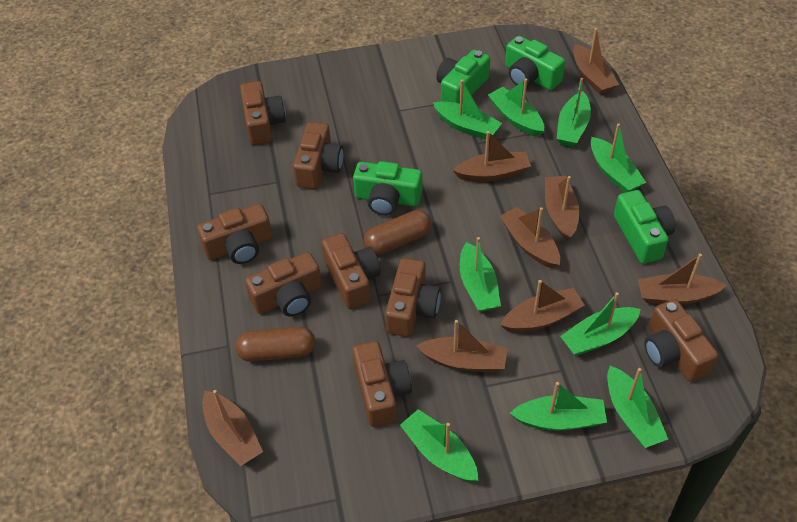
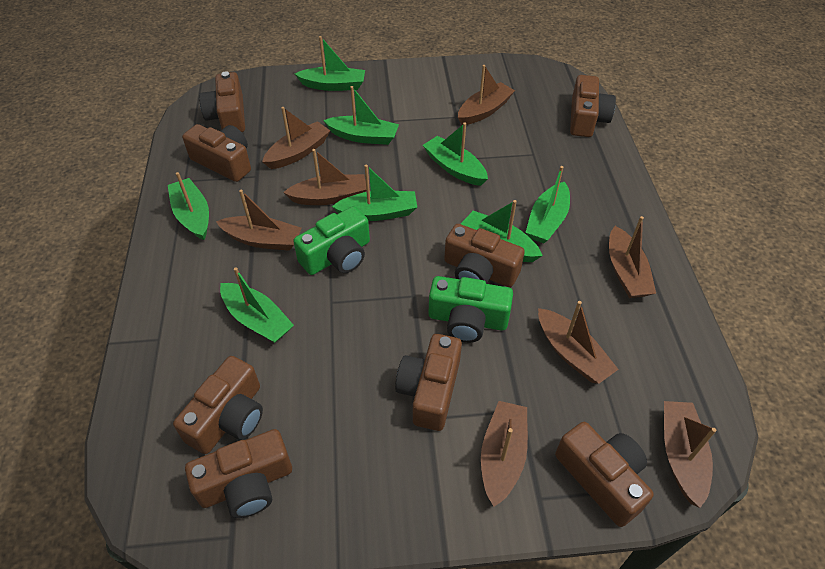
brown capsule: 2 -> 0
green boat: 9 -> 8
green camera: 4 -> 2

